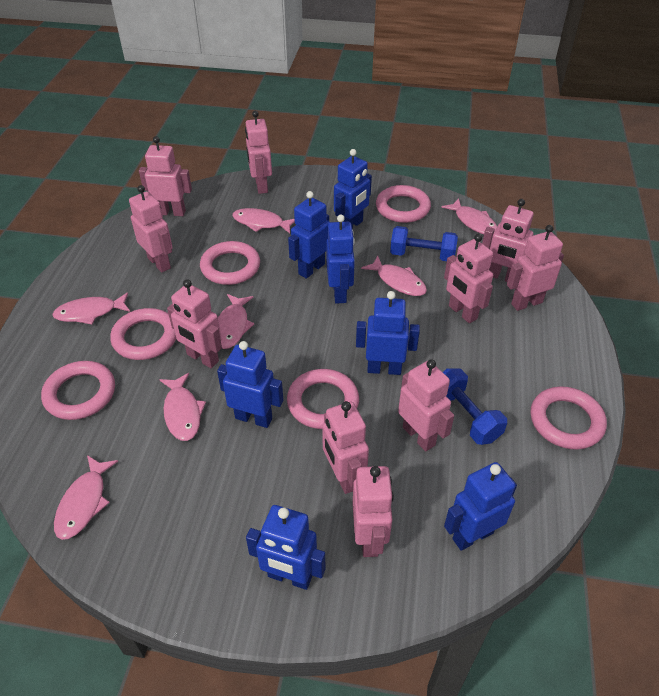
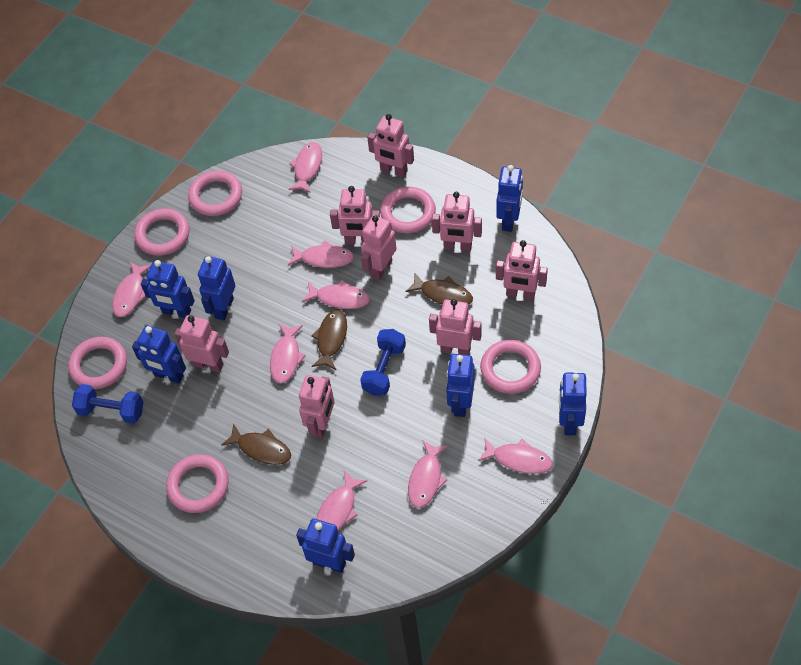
brown fish: 0 -> 3
pink fish: 7 -> 8
pink robot: 10 -> 8

